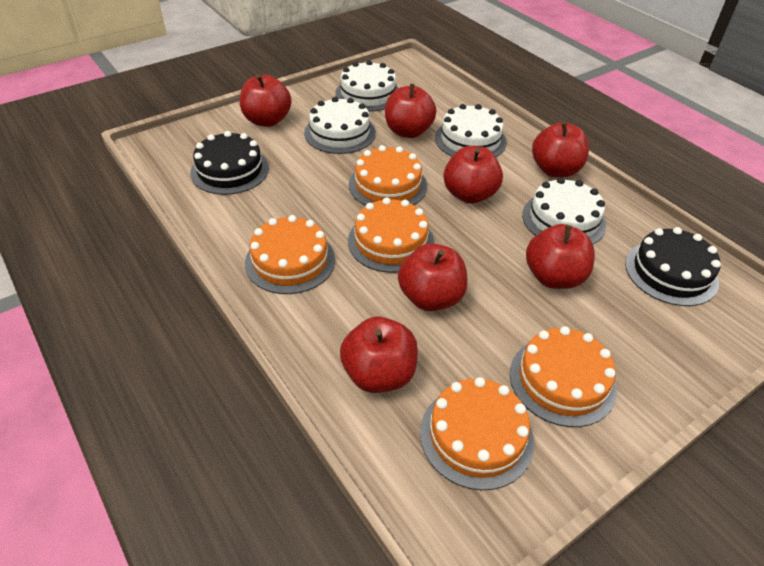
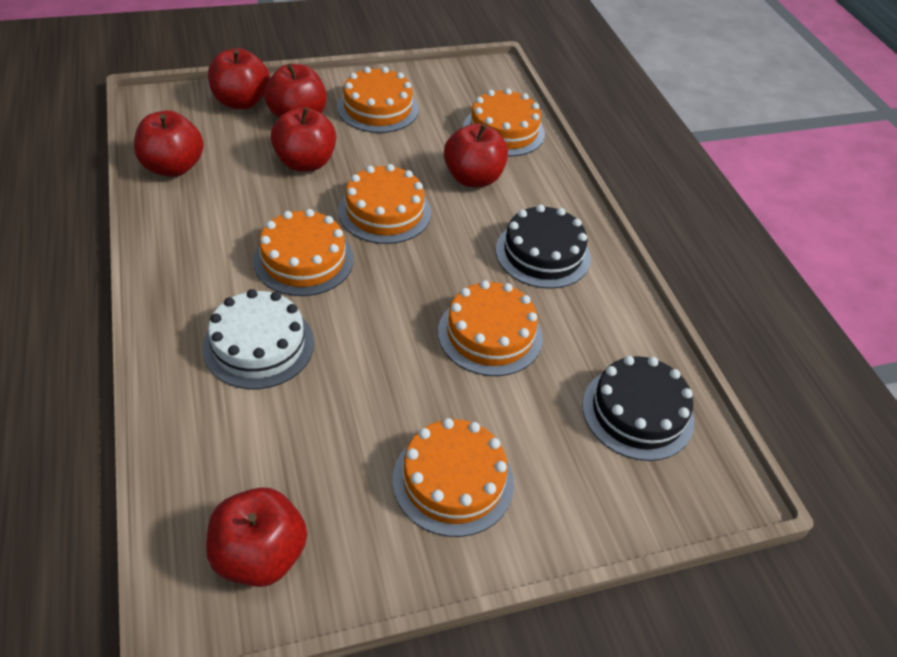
orange cake: 5 -> 6
red apple: 7 -> 6
white cake: 4 -> 1

